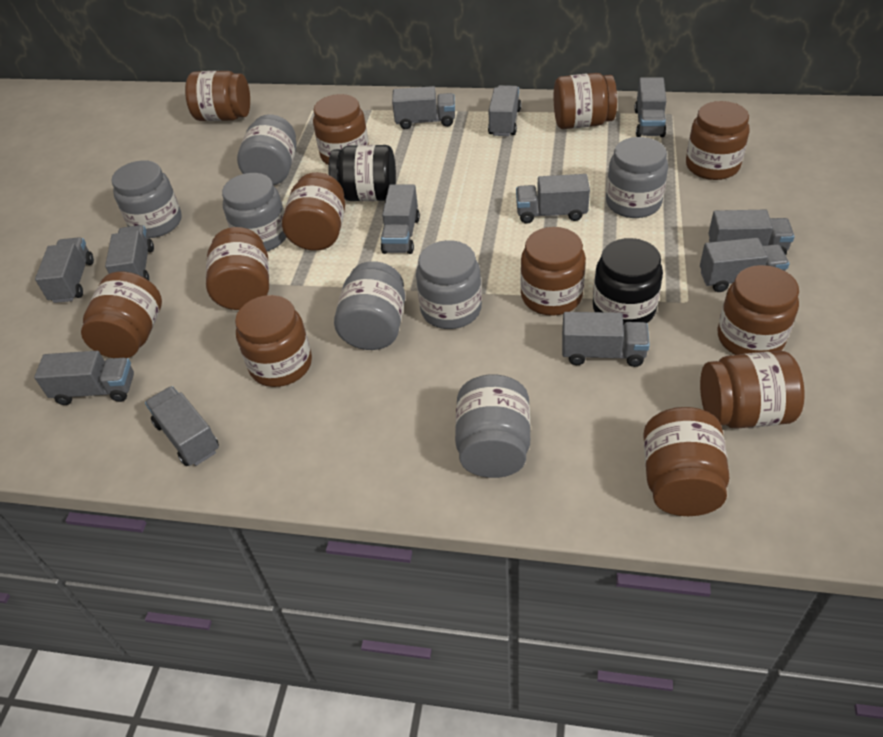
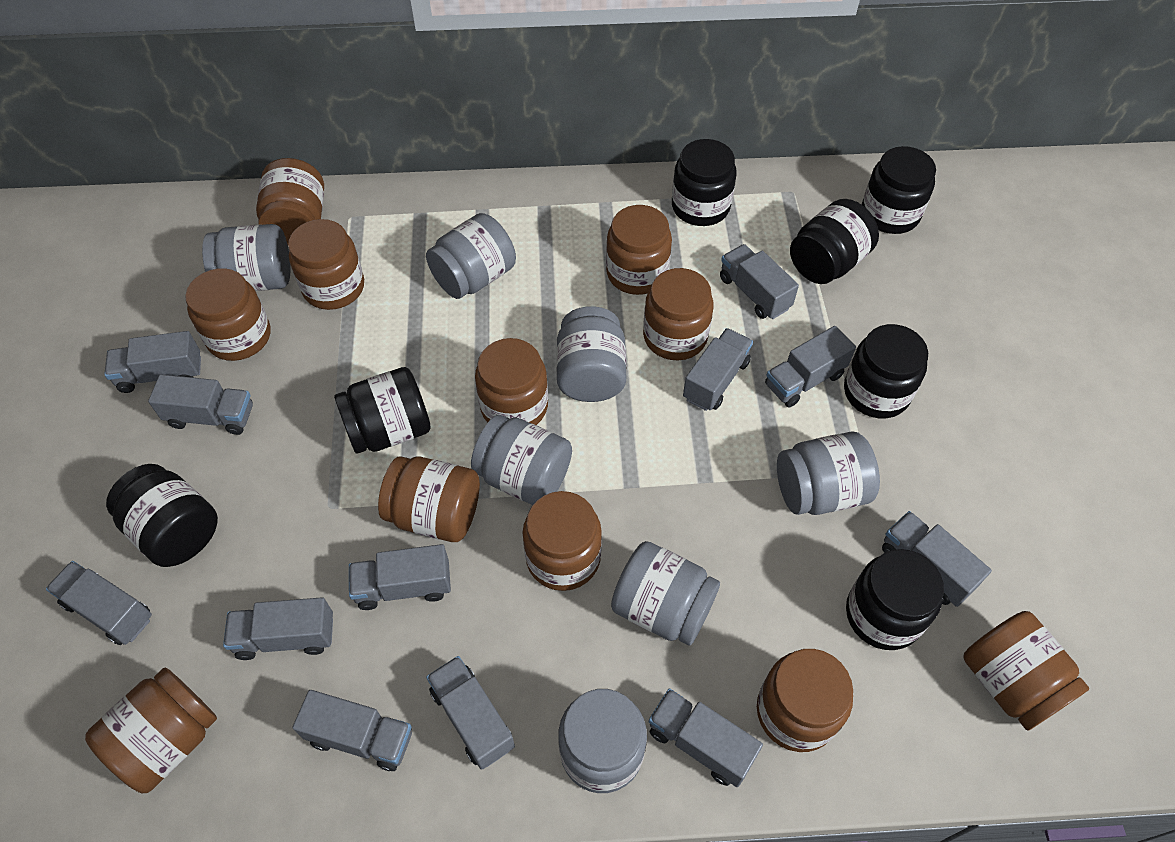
black jar: 2 -> 7
brown jar: 12 -> 11

